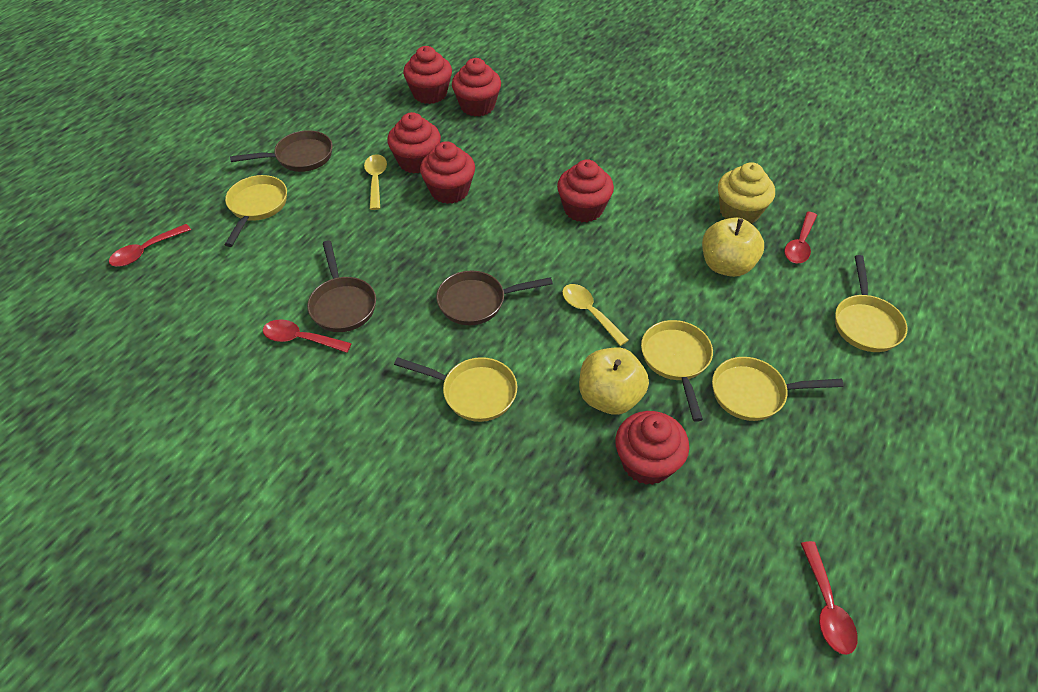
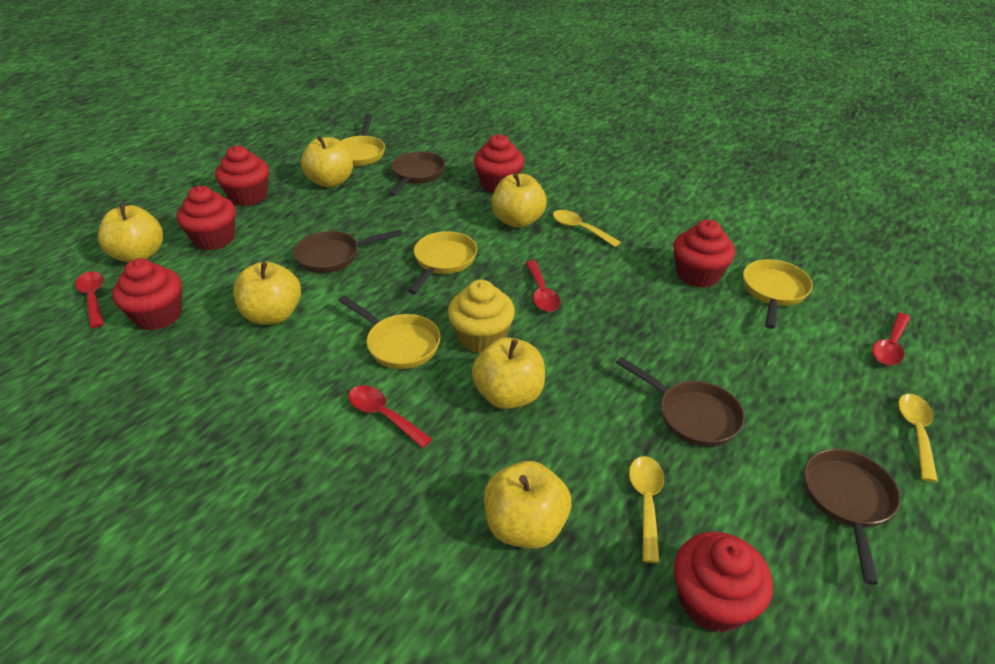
brown pan: 3 -> 4
yellow apple: 2 -> 6
yellow pan: 5 -> 4
yellow spoon: 2 -> 3

